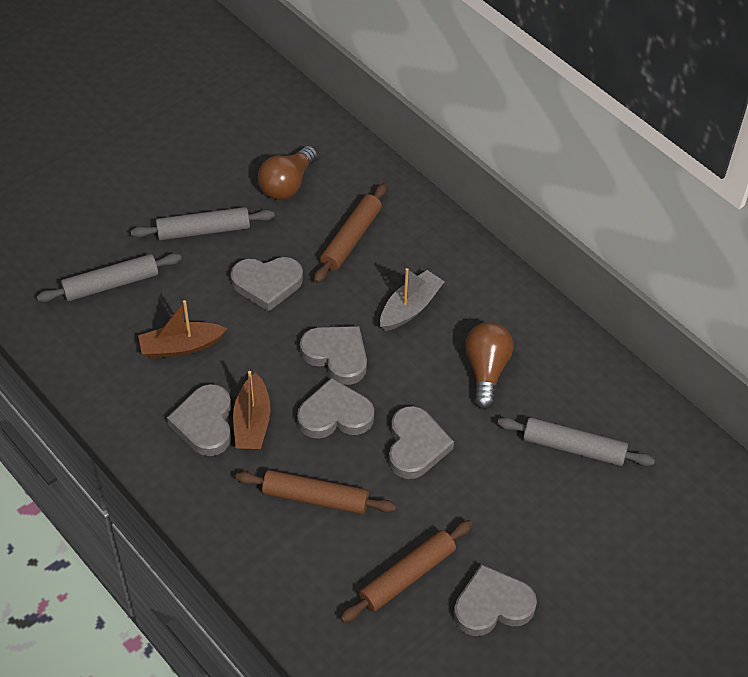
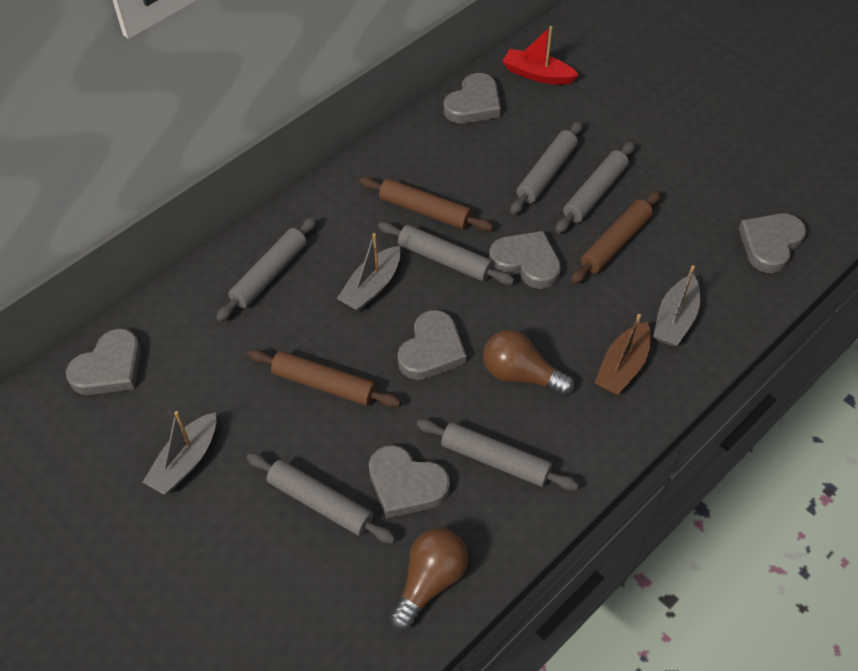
brown boat: 2 -> 1
grey boat: 1 -> 3
grey rolling pin: 3 -> 6
red boat: 0 -> 1

